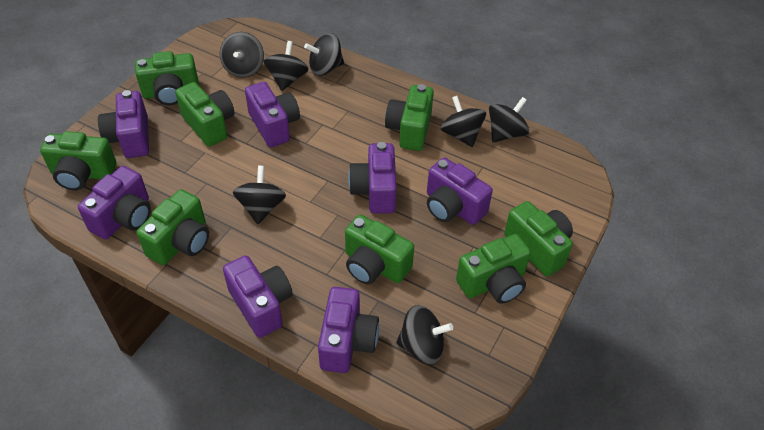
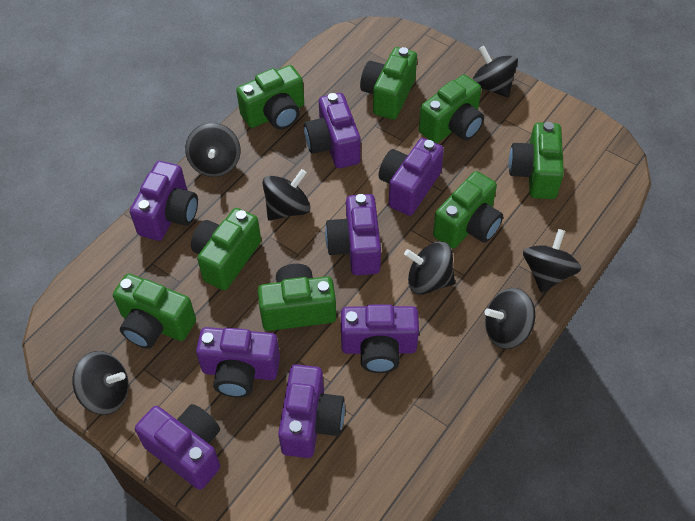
purple camera: 7 -> 8

